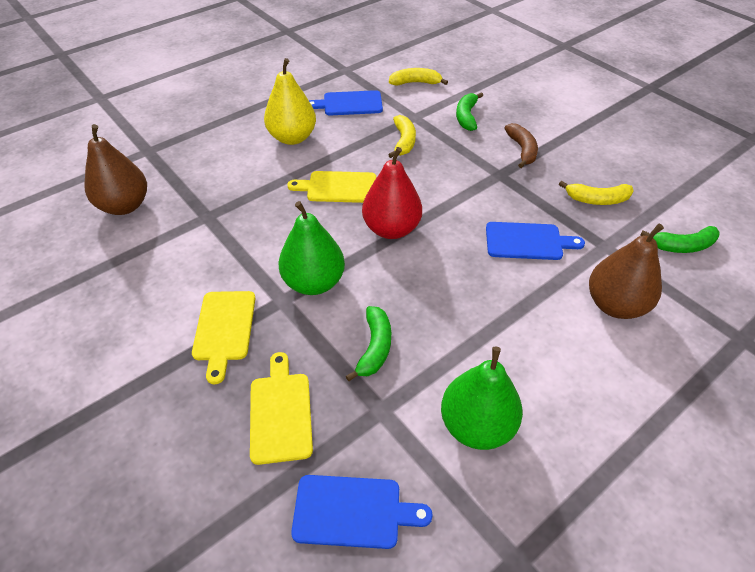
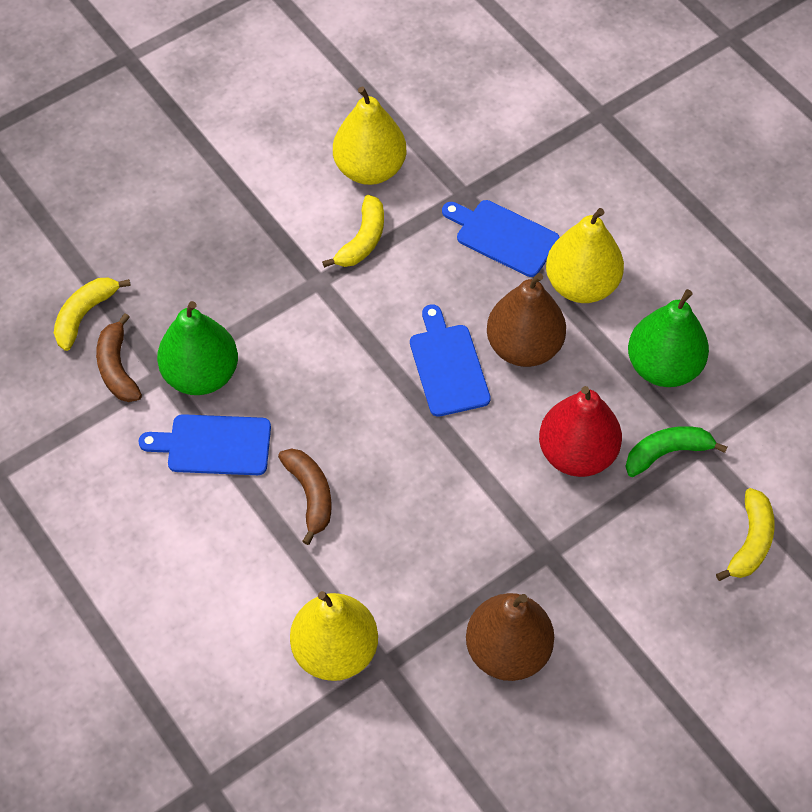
brown banana: 1 -> 2
green banana: 3 -> 1
yellow cutting board: 3 -> 0
yellow pear: 1 -> 3

